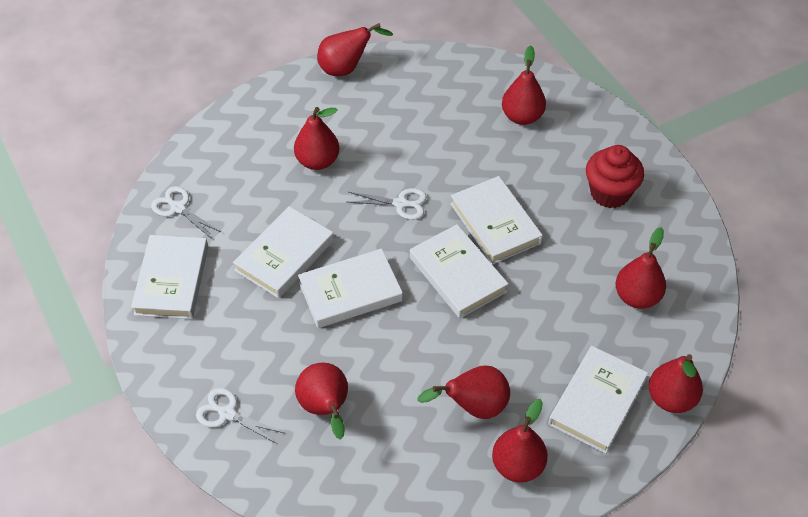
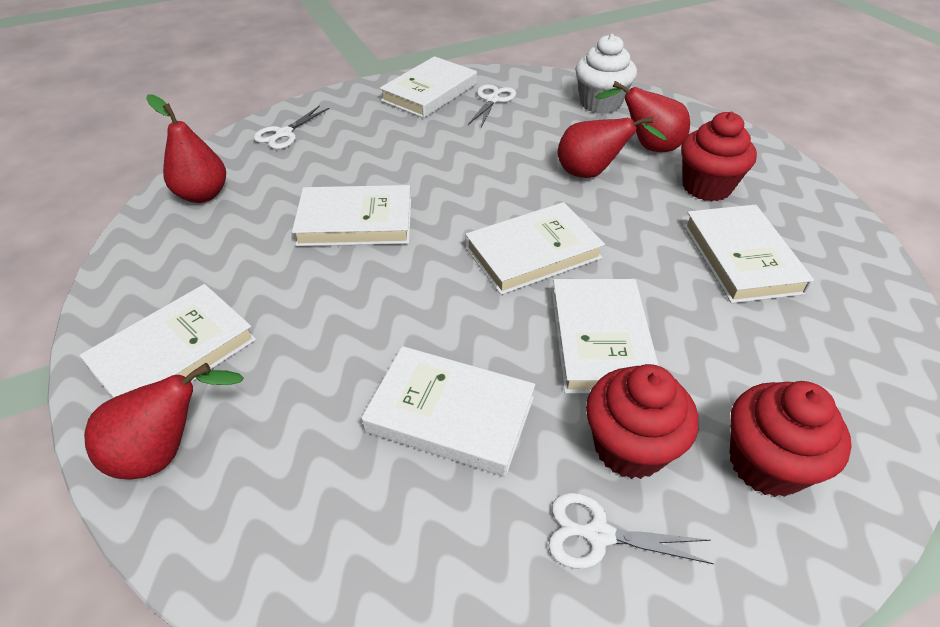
red cupcake: 1 -> 3
red pear: 8 -> 4
white book: 6 -> 7
white cupcake: 0 -> 1

